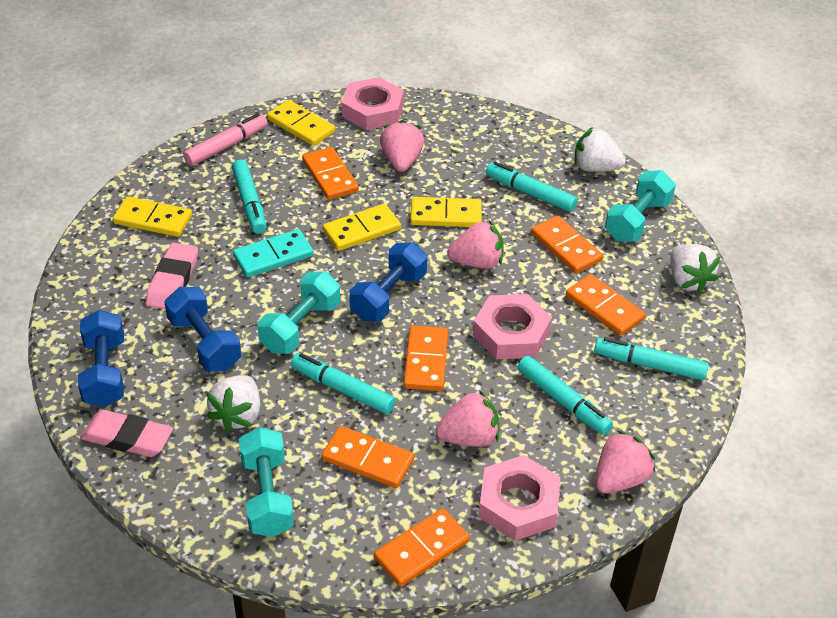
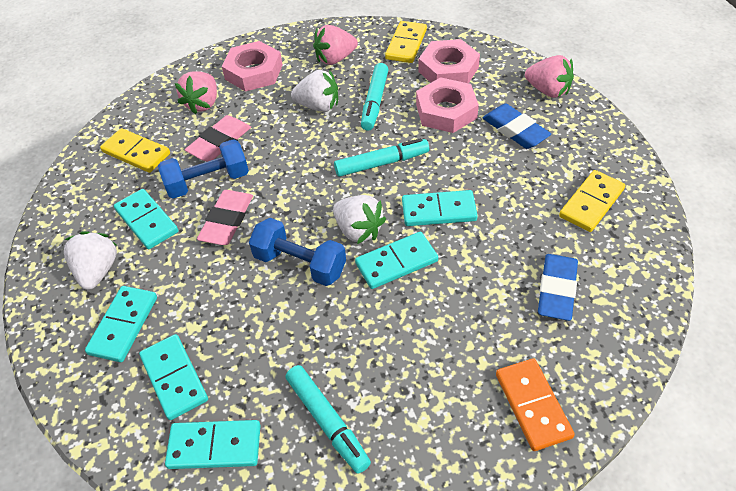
blue dumbbell: 3 -> 2
blue eraser: 0 -> 2
orange domino: 6 -> 1
pink marker: 1 -> 0
pink strawberry: 4 -> 3
turquoise domino: 1 -> 6
turquoise dumbbell: 3 -> 0
turquoise marker: 5 -> 3
yellow domino: 4 -> 3

